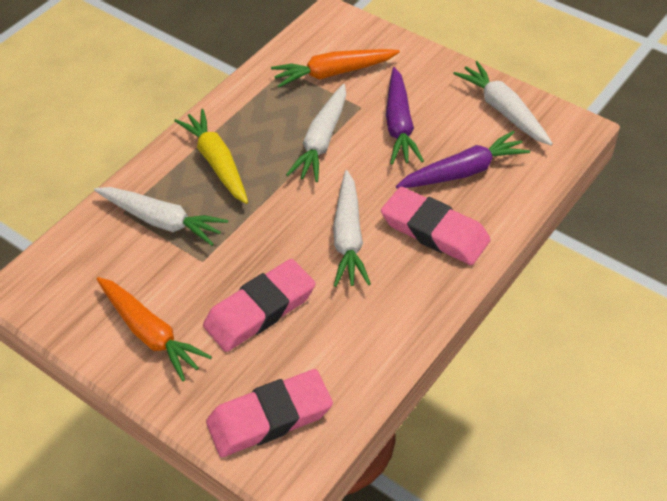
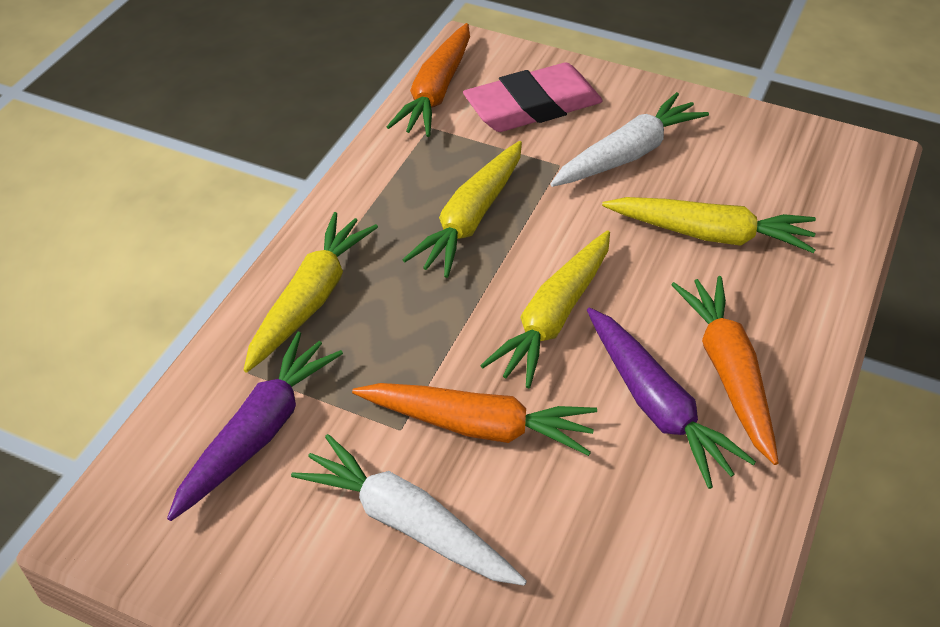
orange carrot: 2 -> 3
pink eraser: 3 -> 1
white carrot: 4 -> 2
yellow carrot: 1 -> 4

